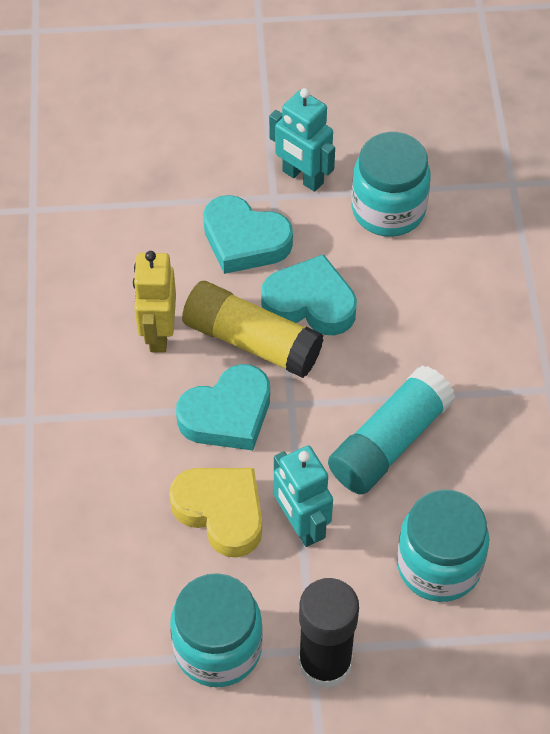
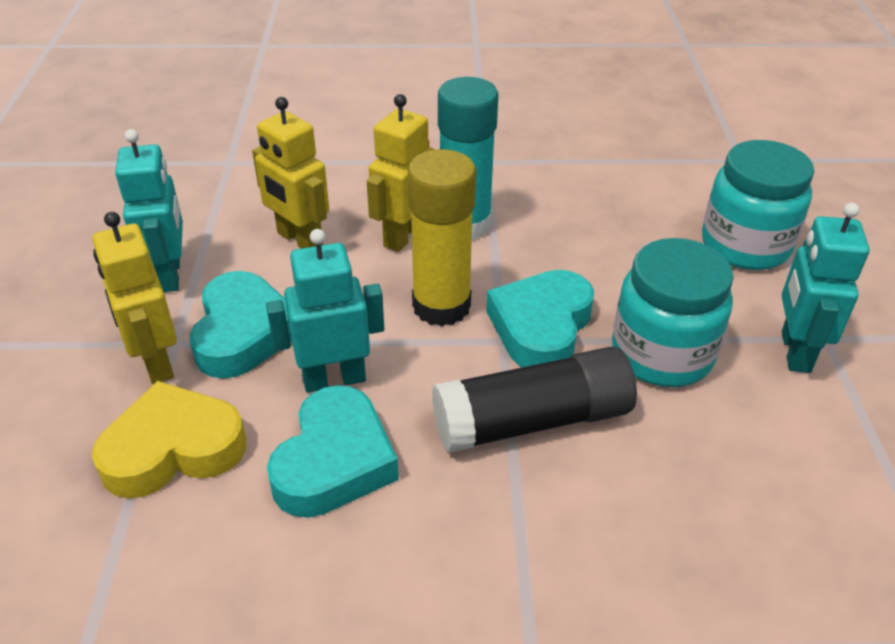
turquoise jar: 3 -> 2
turquoise robot: 2 -> 3
yellow robot: 1 -> 3

